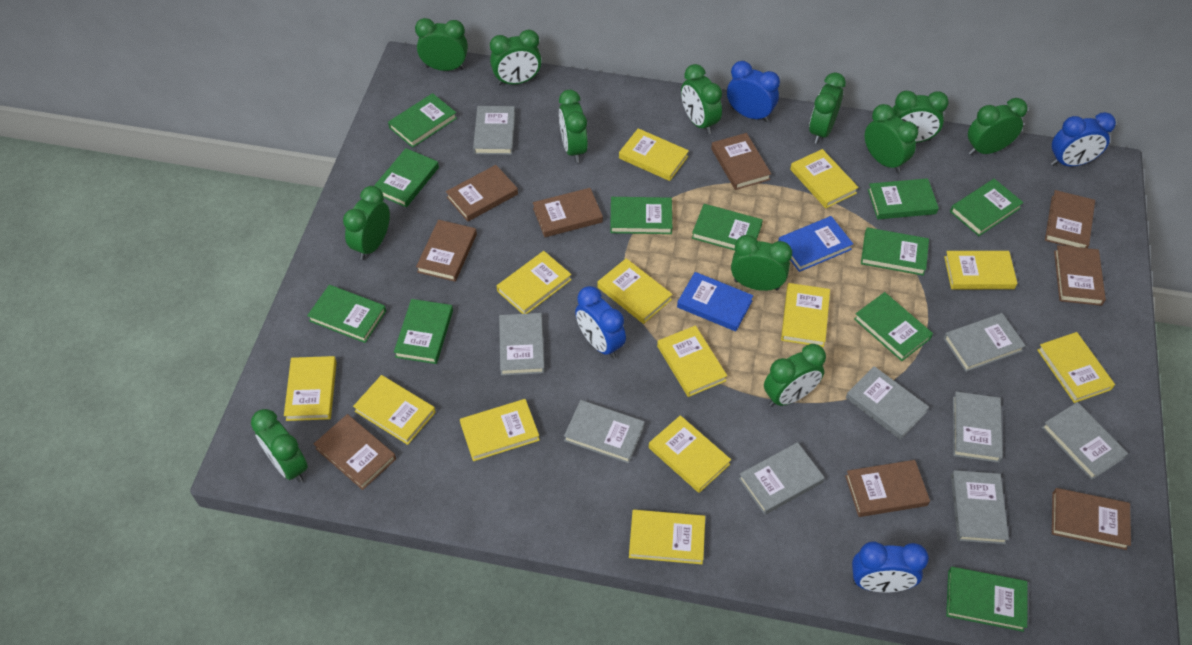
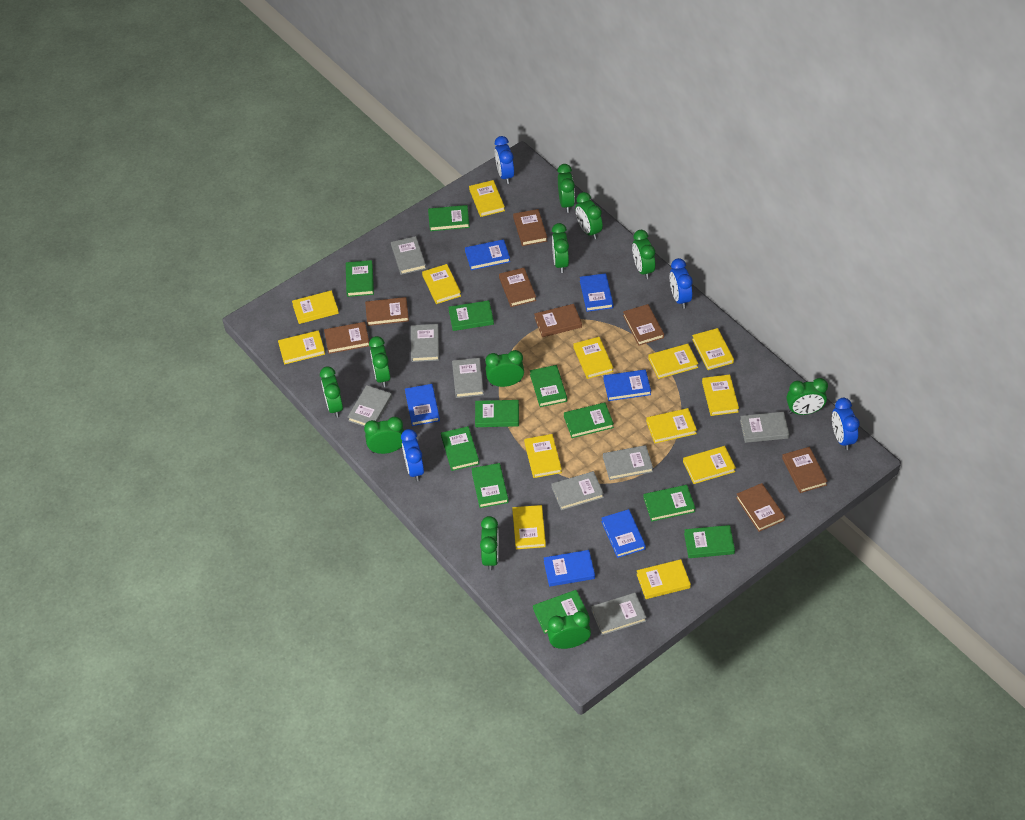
blue book: 2 -> 6
brown book: 9 -> 8
green clock: 12 -> 11
grey book: 9 -> 8

